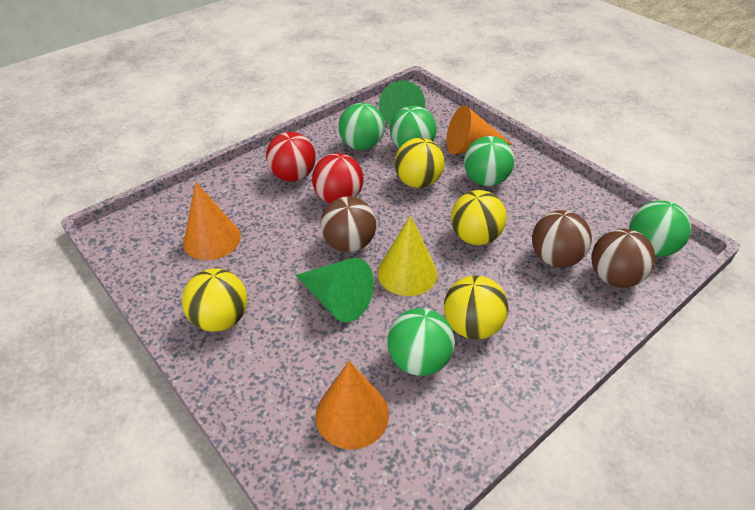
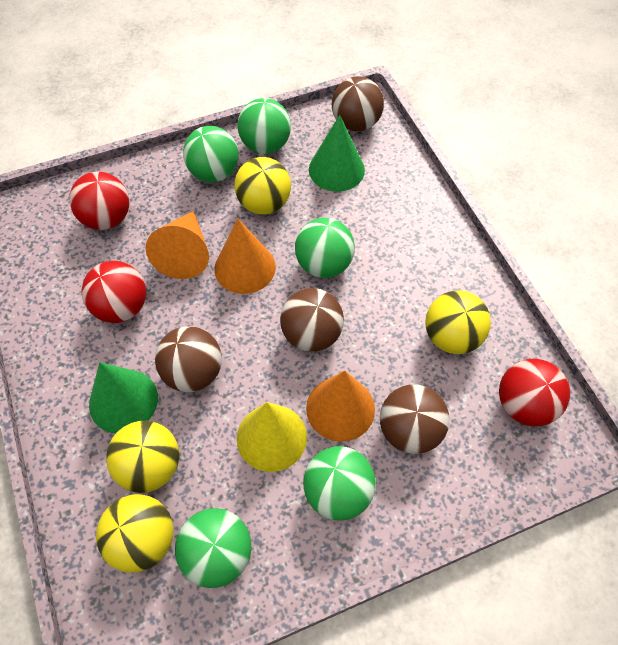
brown ball: 3 -> 4
red ball: 2 -> 3

